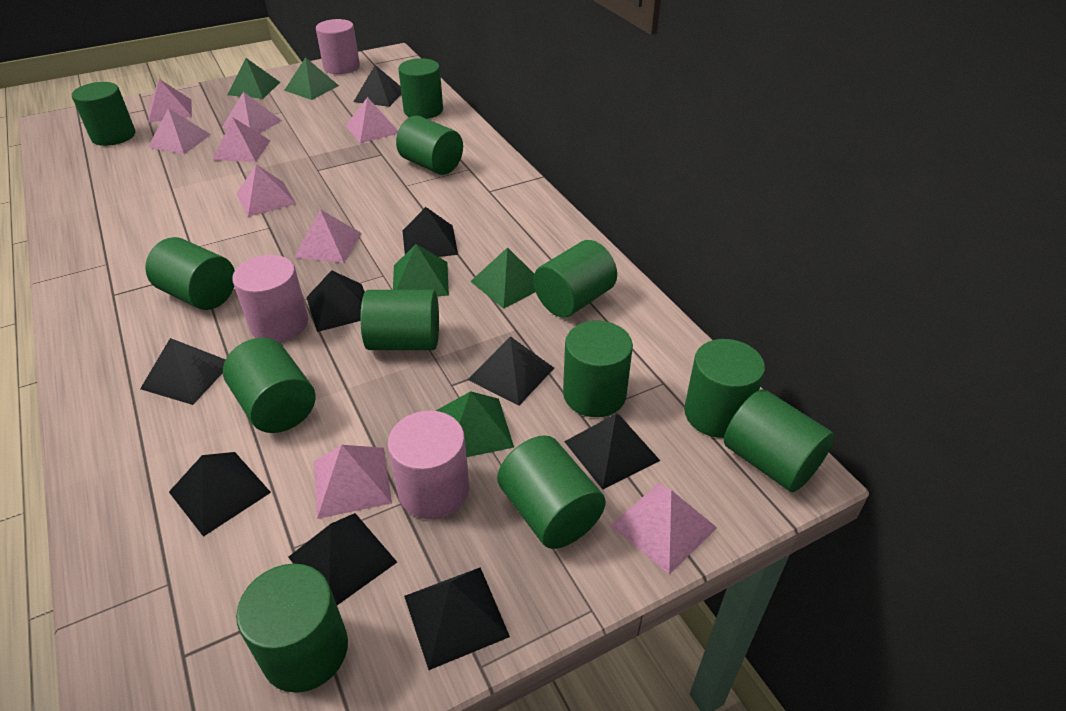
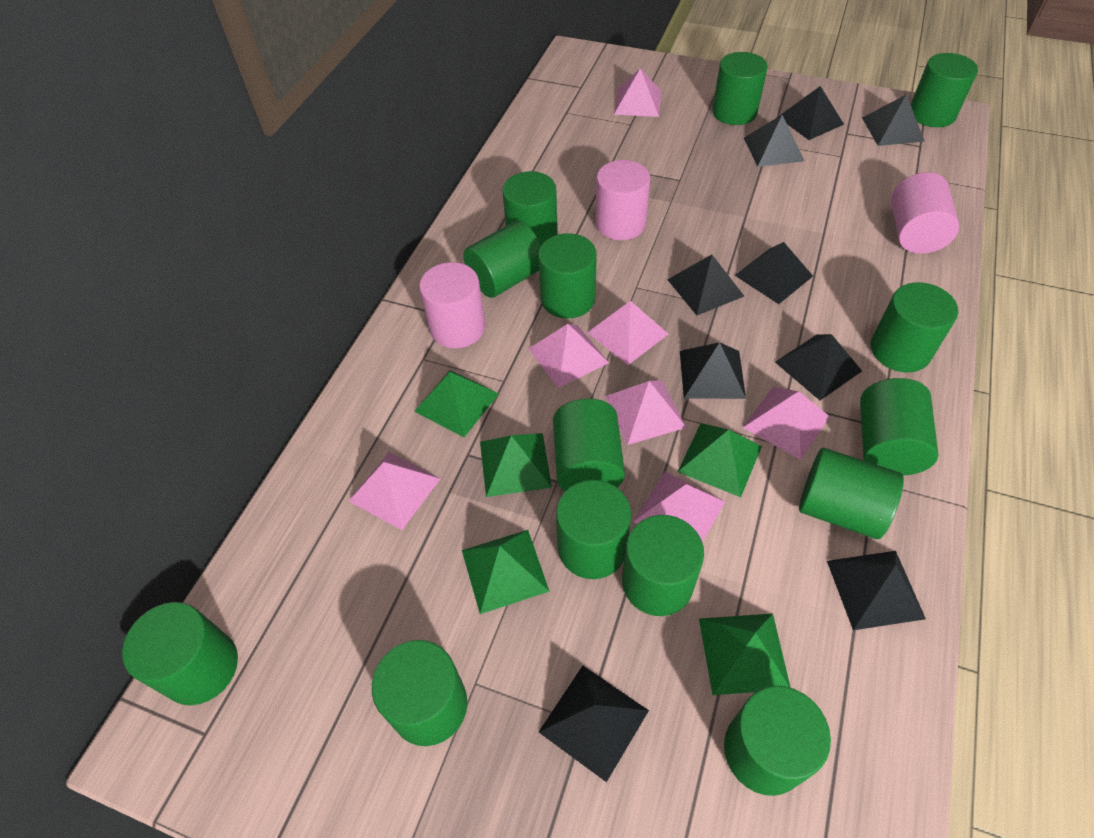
green cylinder: 12 -> 14
pink pyramid: 9 -> 7

